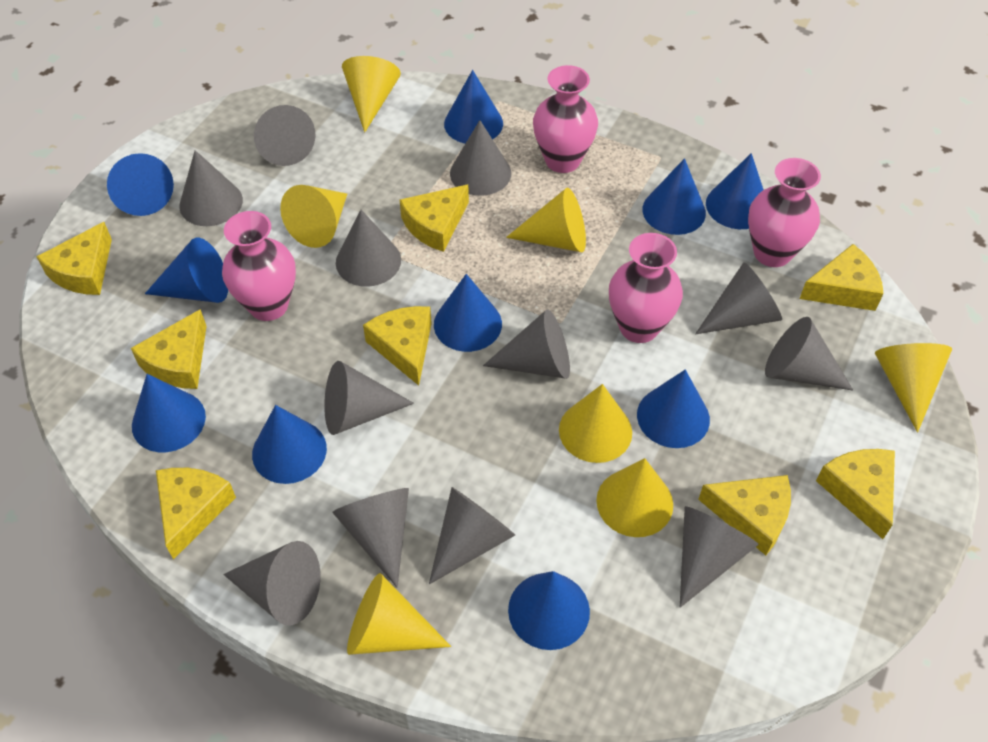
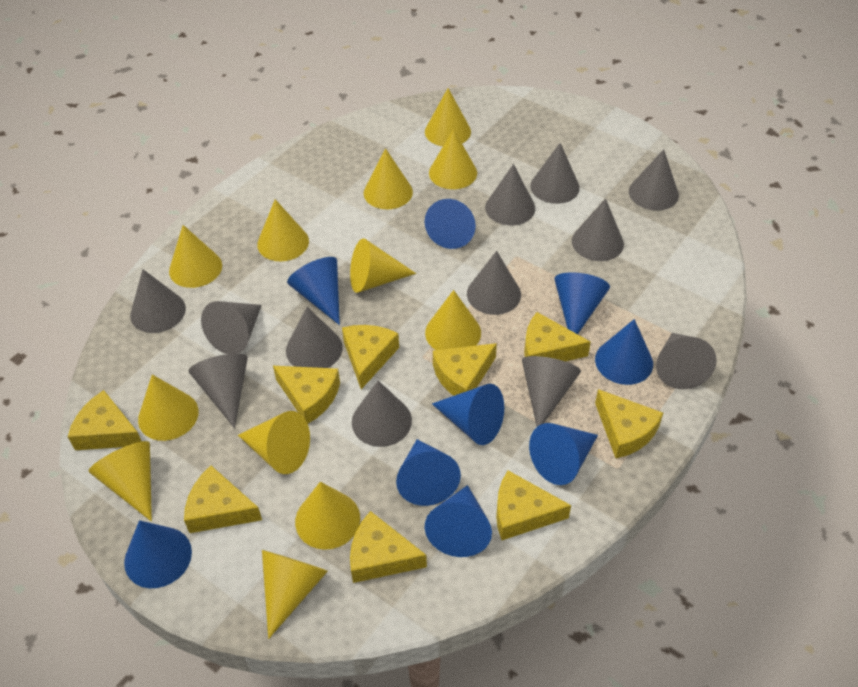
blue cone: 10 -> 9
pink vase: 4 -> 0
yellow cheese: 8 -> 9
yellow cone: 7 -> 12

